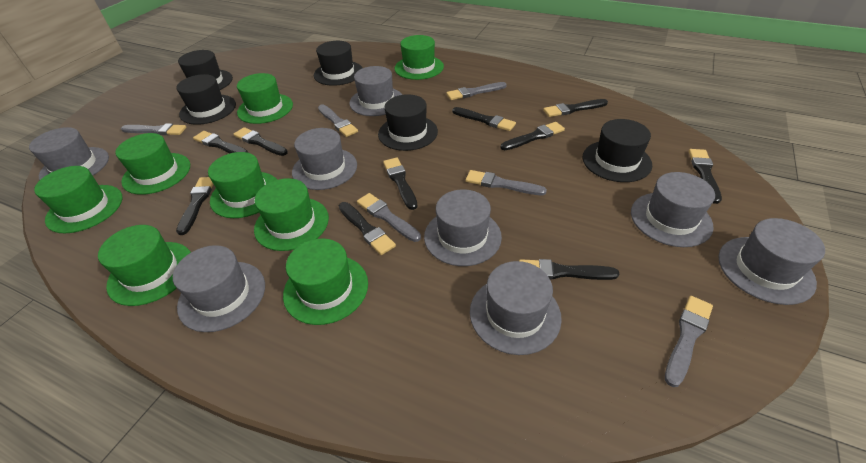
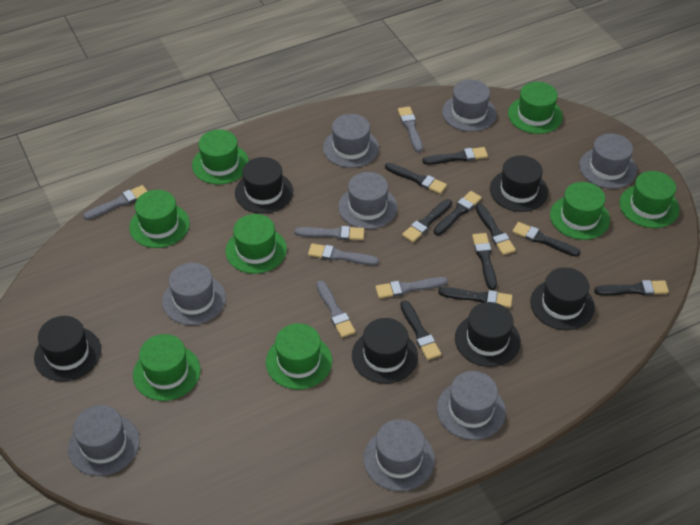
black hat: 5 -> 6

